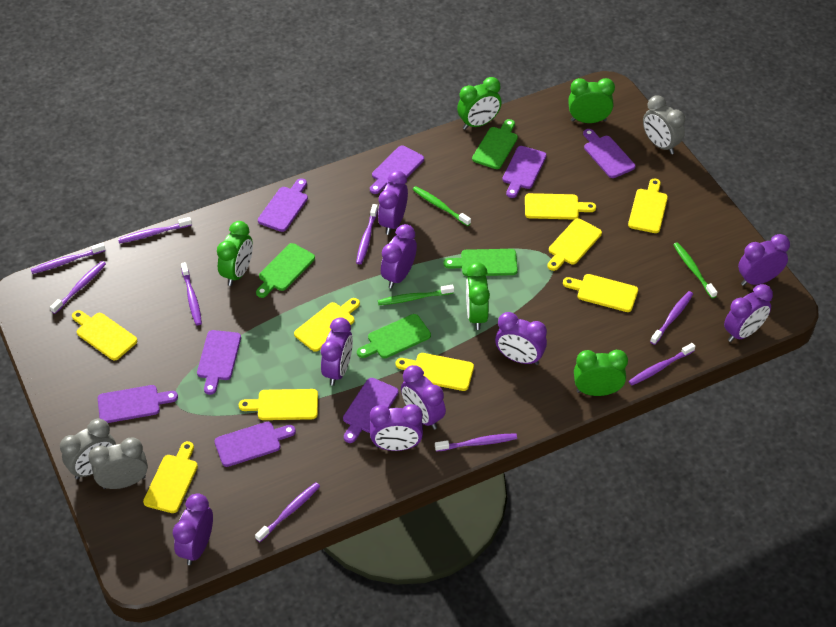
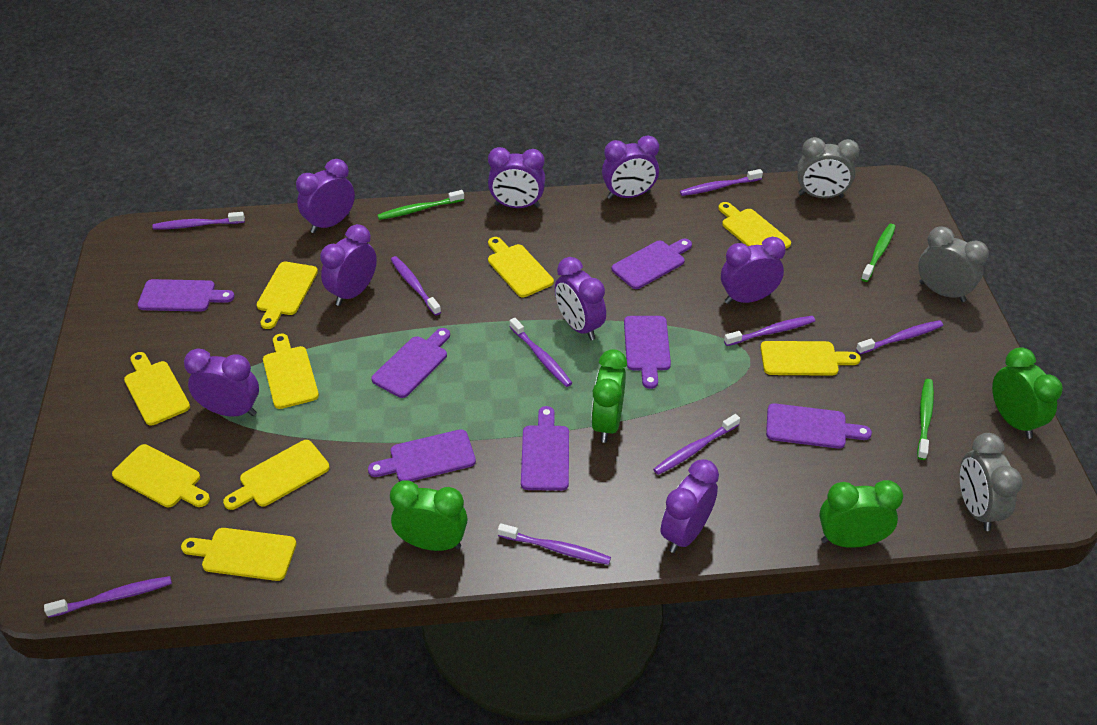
green clock: 5 -> 4
green cutting board: 4 -> 0
purple clock: 9 -> 8
purple cutting board: 8 -> 7

